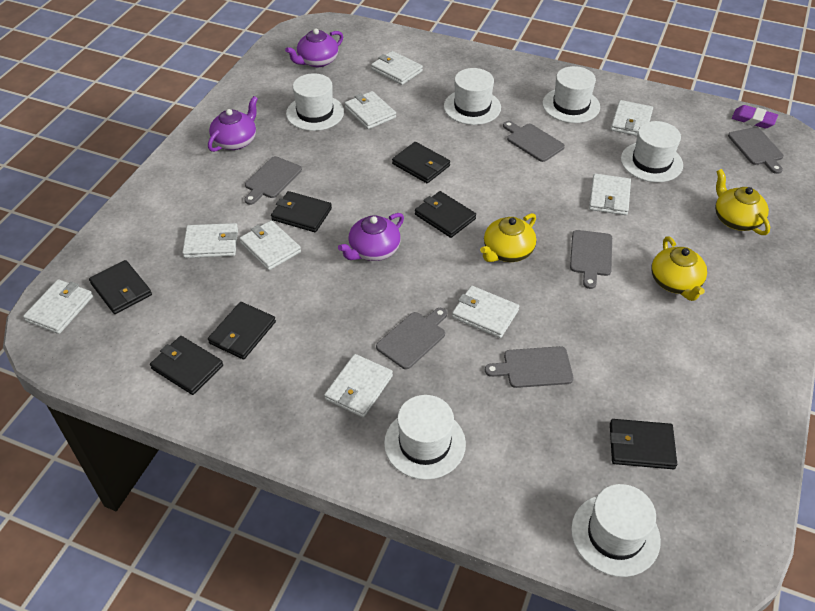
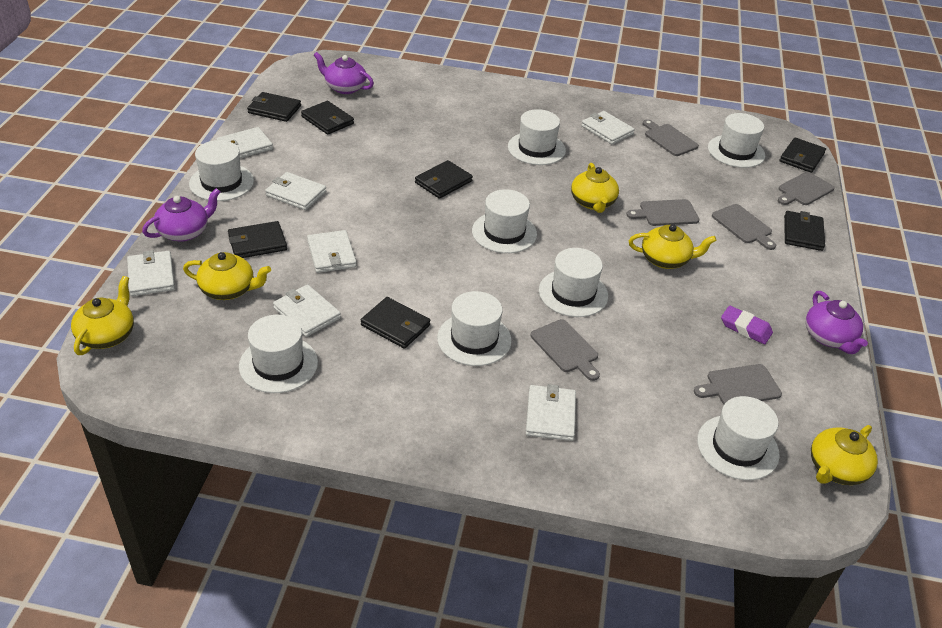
white hat: 6 -> 8
white wallet: 9 -> 7
yellow teapot: 3 -> 5

